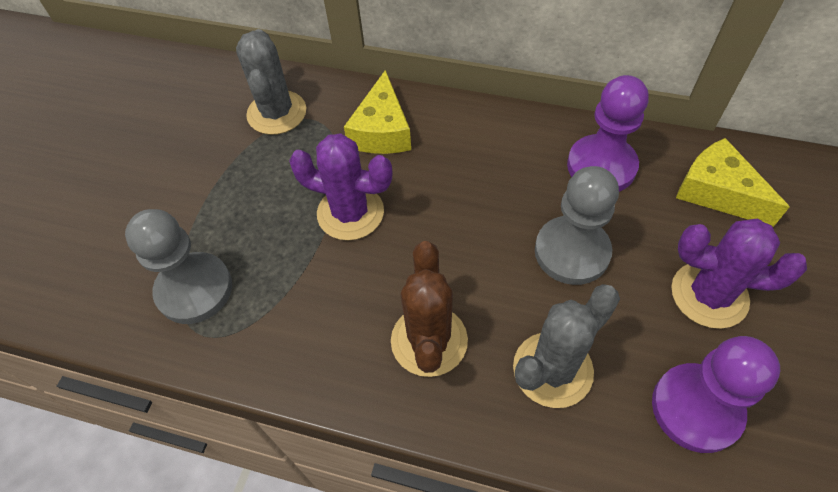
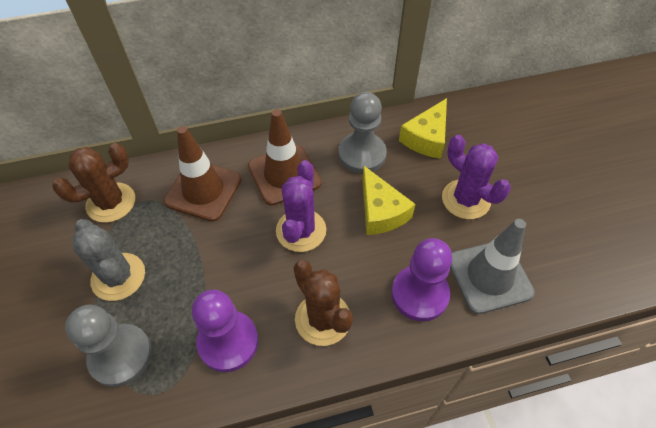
brown cactus: 1 -> 2
brown traffic cone: 0 -> 2
grey cactus: 2 -> 1
grey traffic cone: 0 -> 1

